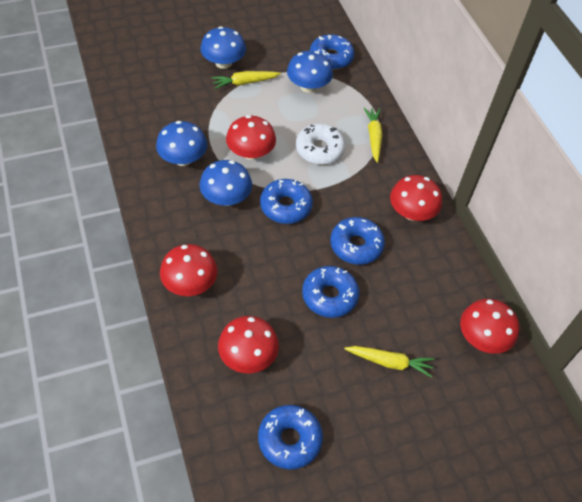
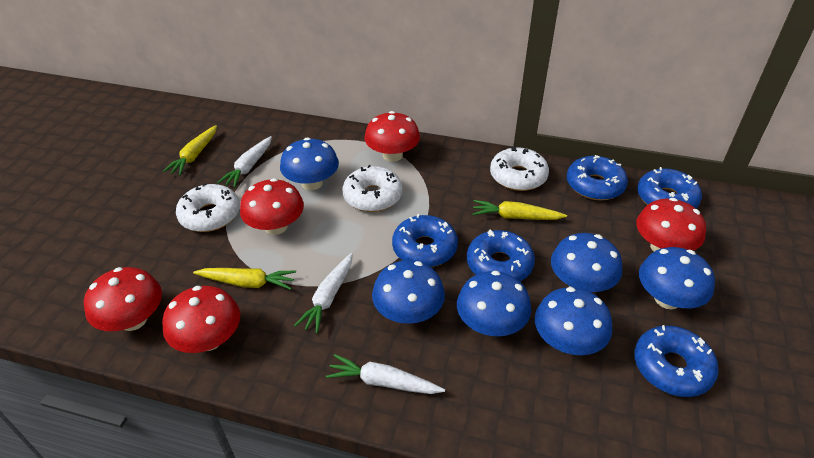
blue mushroom: 4 -> 6
white carrot: 0 -> 3
white donut: 1 -> 3

